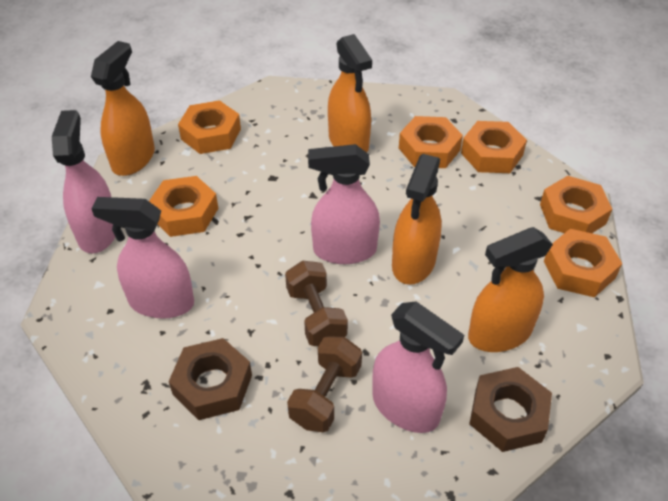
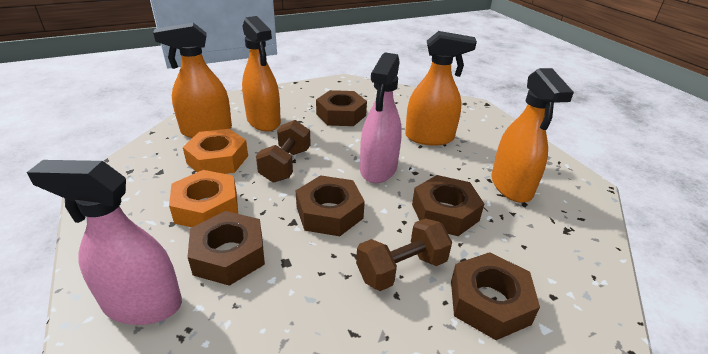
brown nut: 2 -> 5
orange nut: 6 -> 2
pink spray bottle: 4 -> 2

